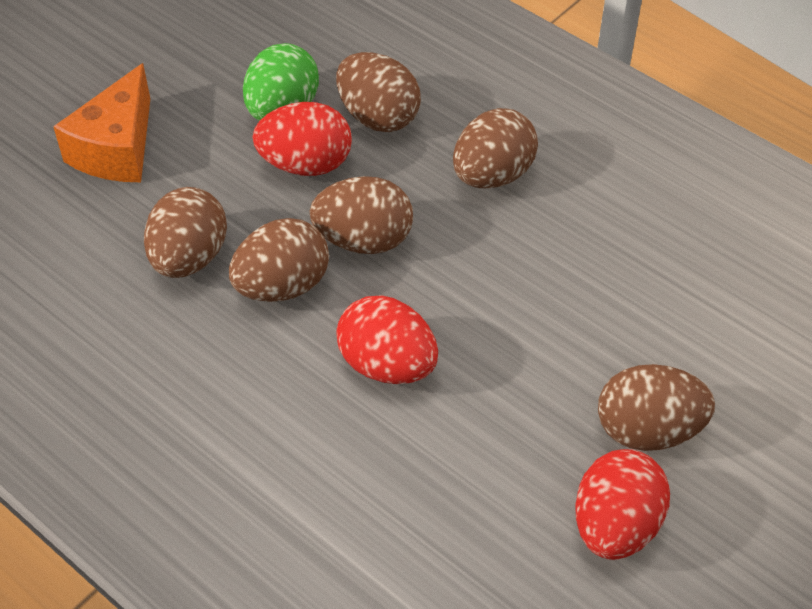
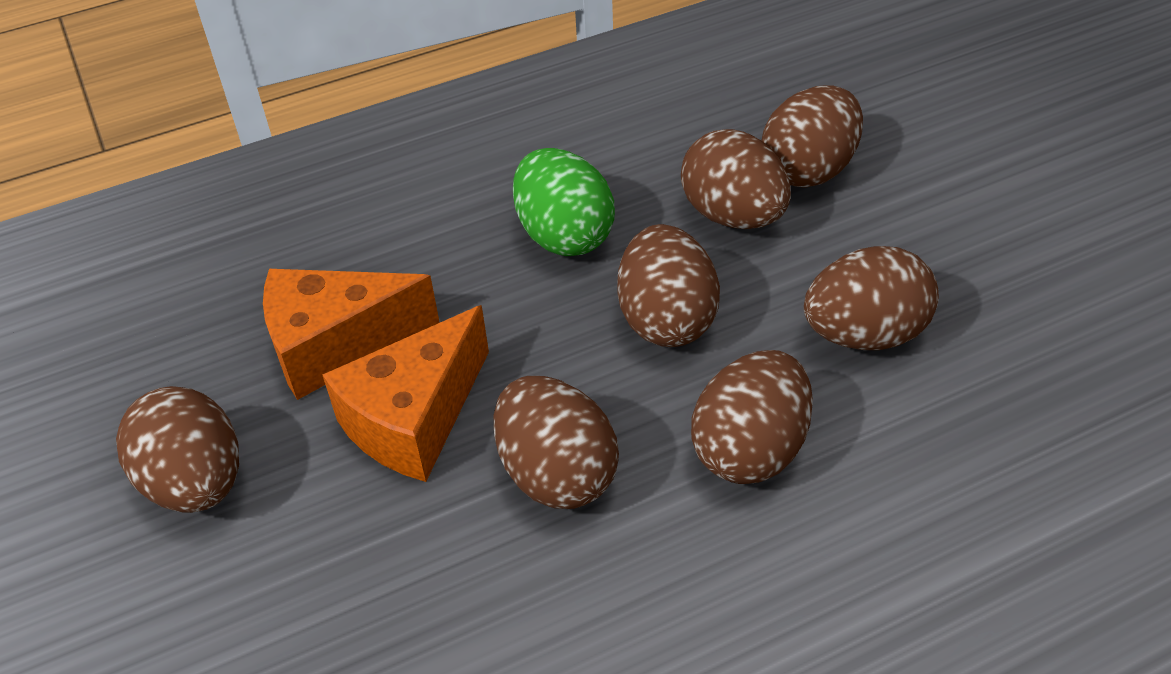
brown egg: 6 -> 7
orange cheese: 1 -> 2
red egg: 3 -> 0

